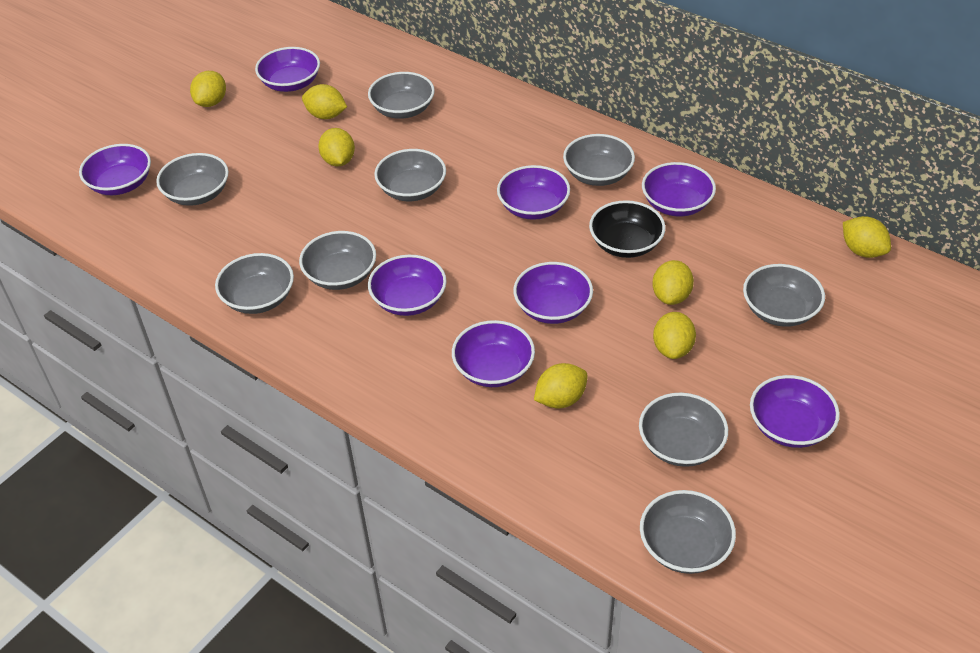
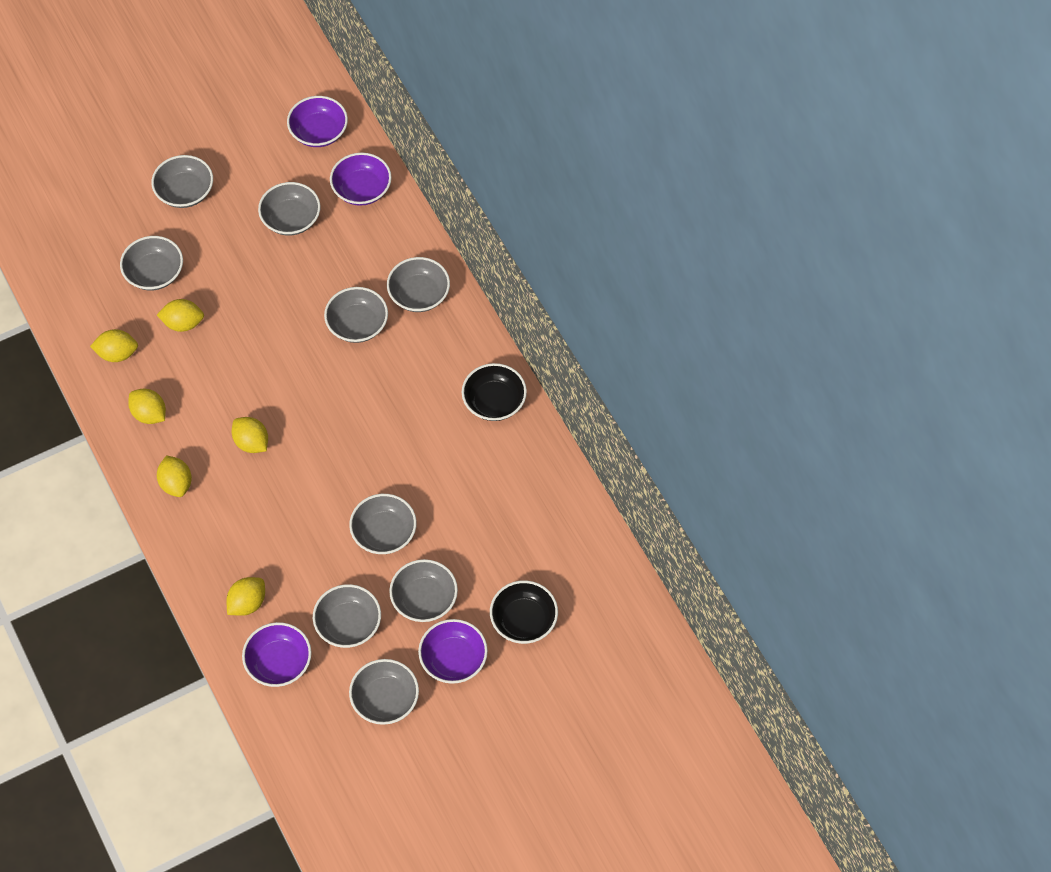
black bowl: 1 -> 2
purple bowl: 8 -> 4
yellow lemon: 7 -> 6

